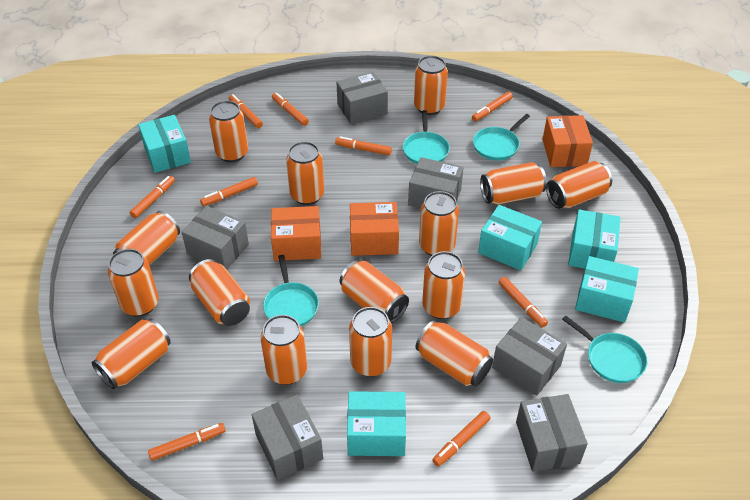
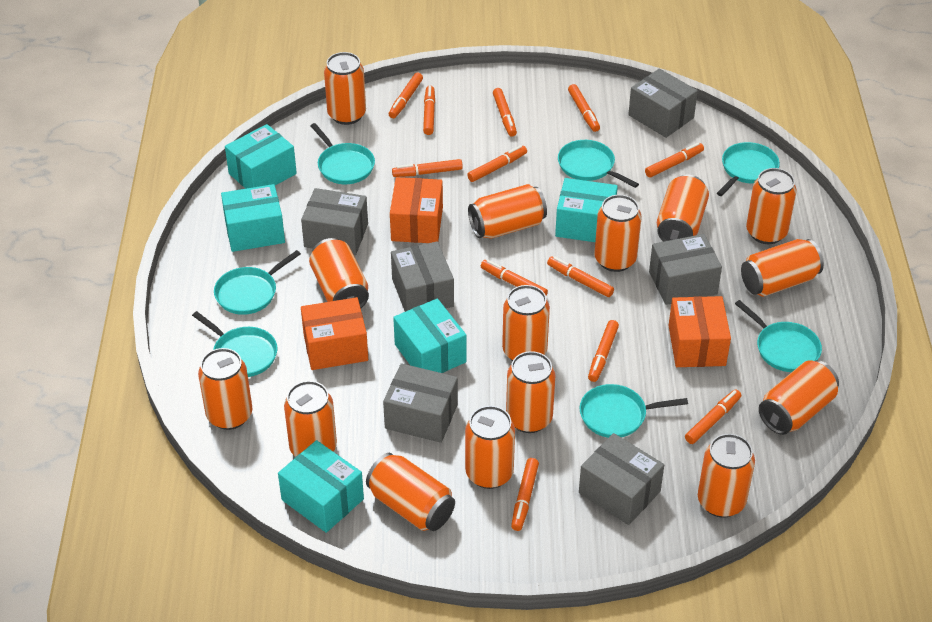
orange marker: 9 -> 12
turquoise pan: 4 -> 7

